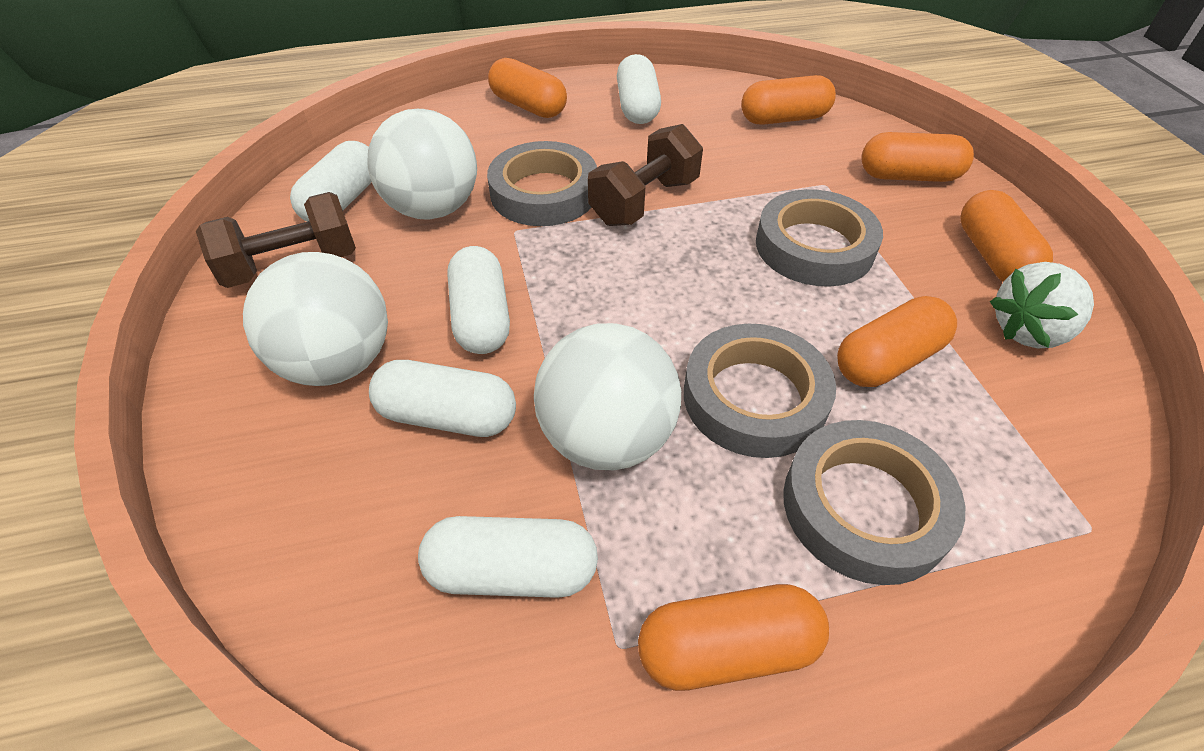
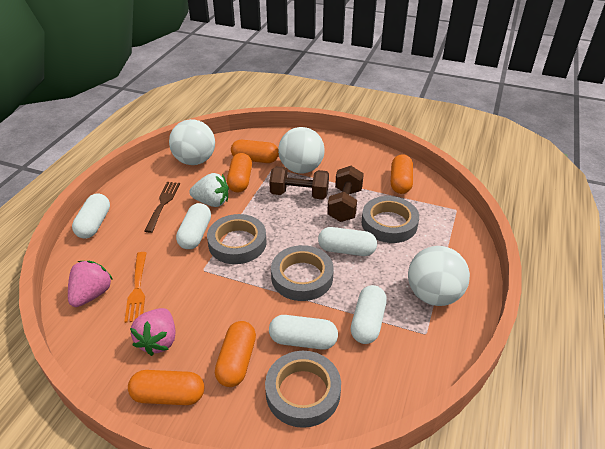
brown fork: 0 -> 1
orange capsule: 6 -> 5
orange fork: 0 -> 1
pink strawberry: 0 -> 2

